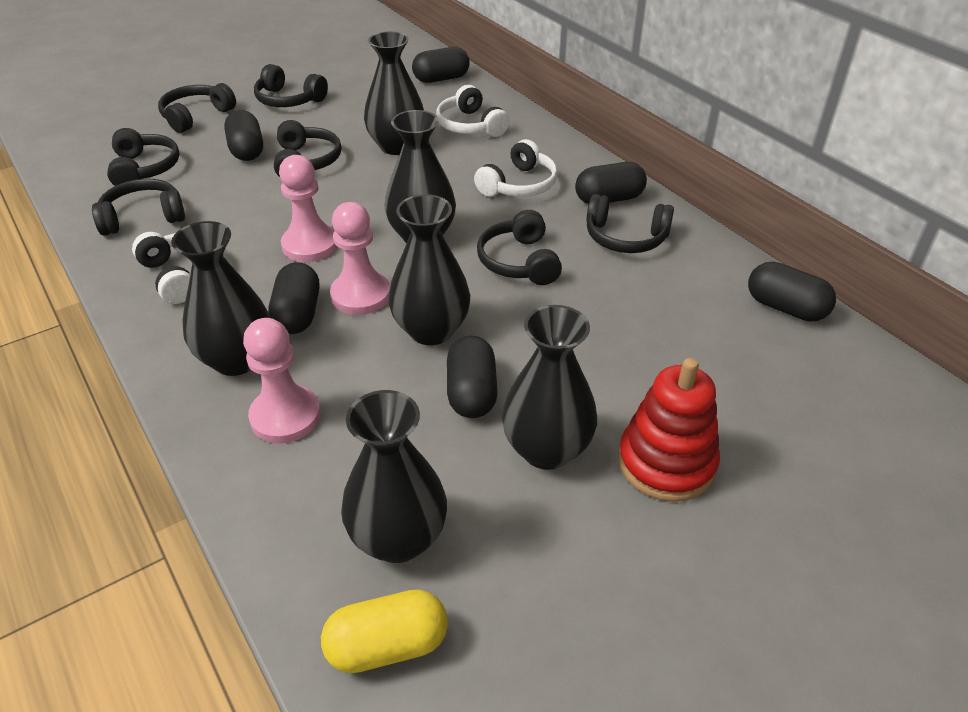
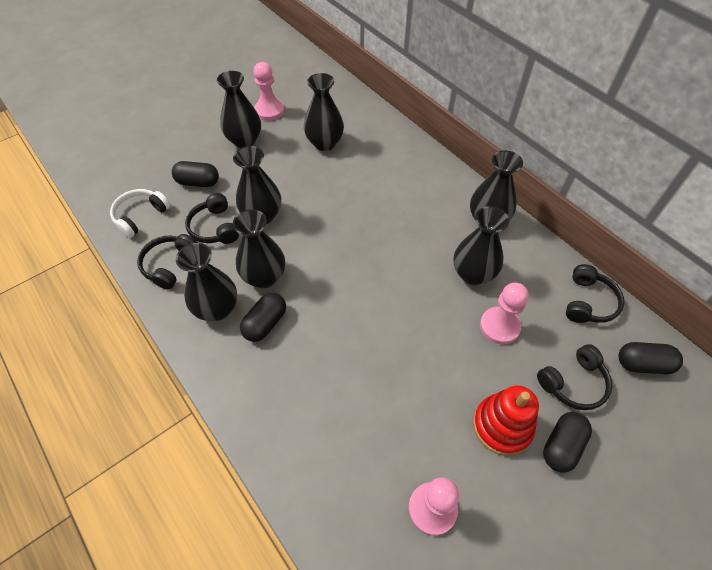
black capsule: 6 -> 4
black headphones: 7 -> 4
black vase: 6 -> 7
white headphones: 3 -> 1
yellow capsule: 1 -> 0

